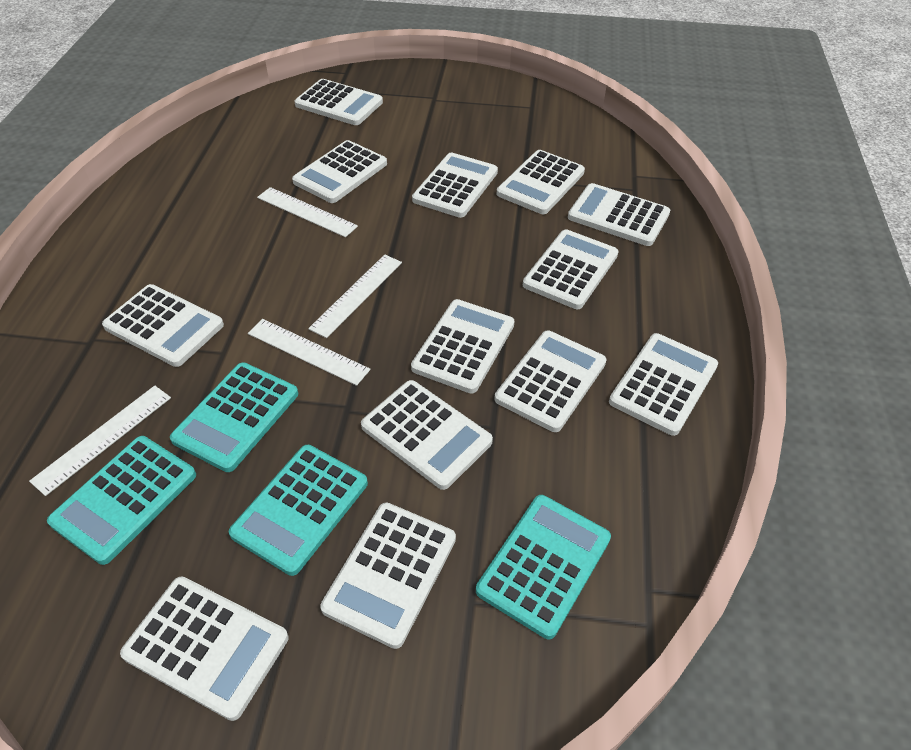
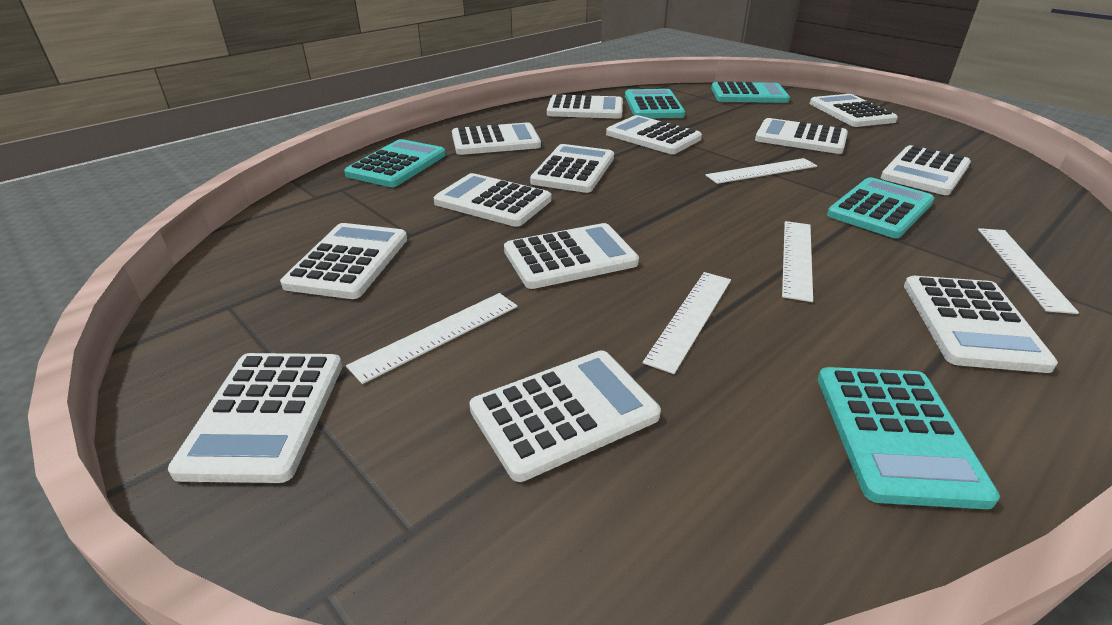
turquoise calculator: 4 -> 5
white ruler: 4 -> 5

